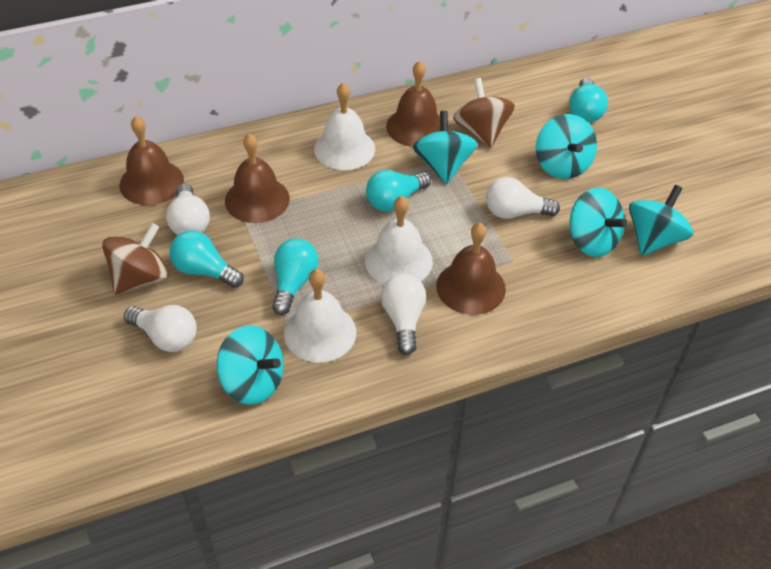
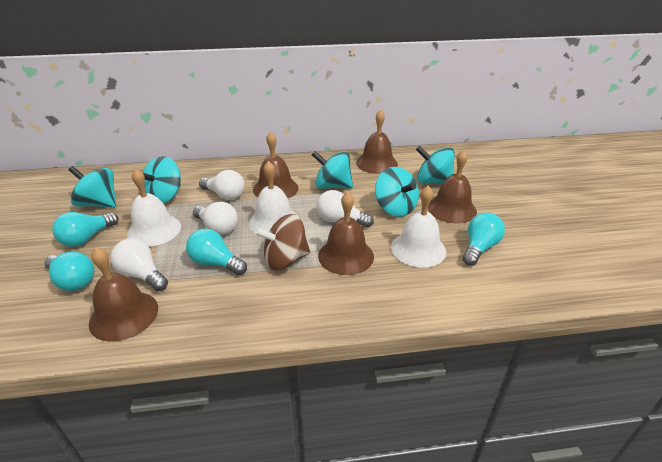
brown bell: 4 -> 5
brown spinning top: 2 -> 1

